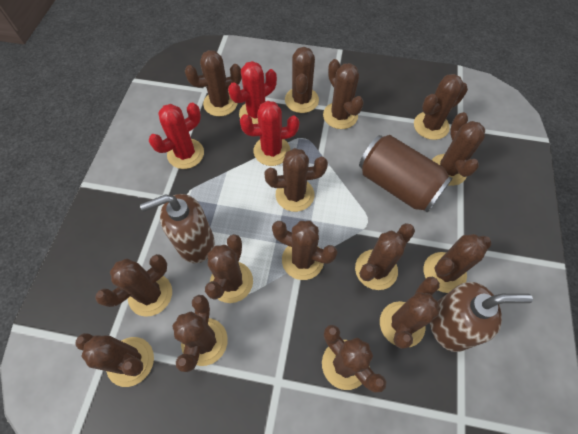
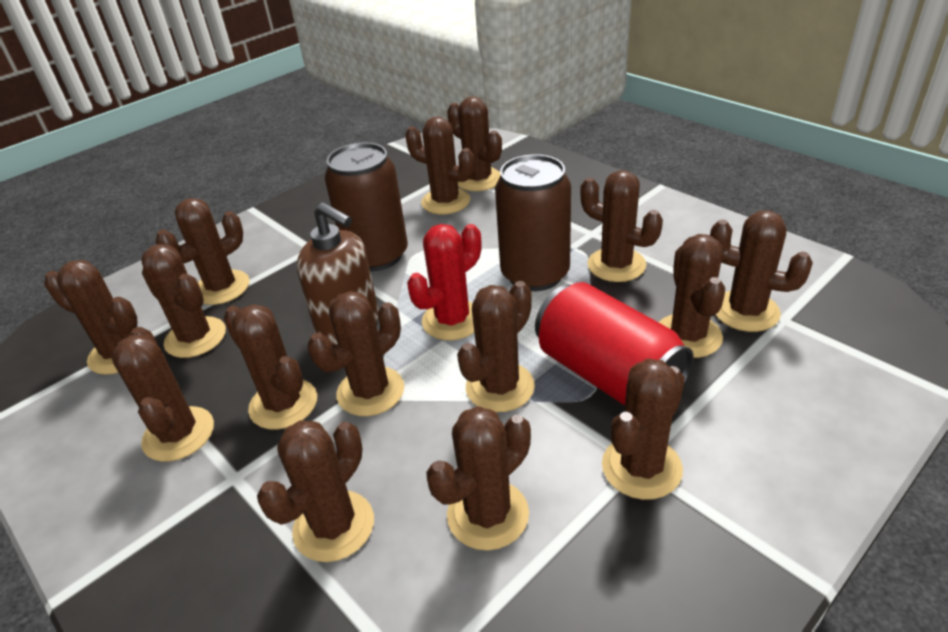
brown can: 1 -> 2
brown soap dispenser: 2 -> 1
red cactus: 3 -> 1
red can: 0 -> 1

